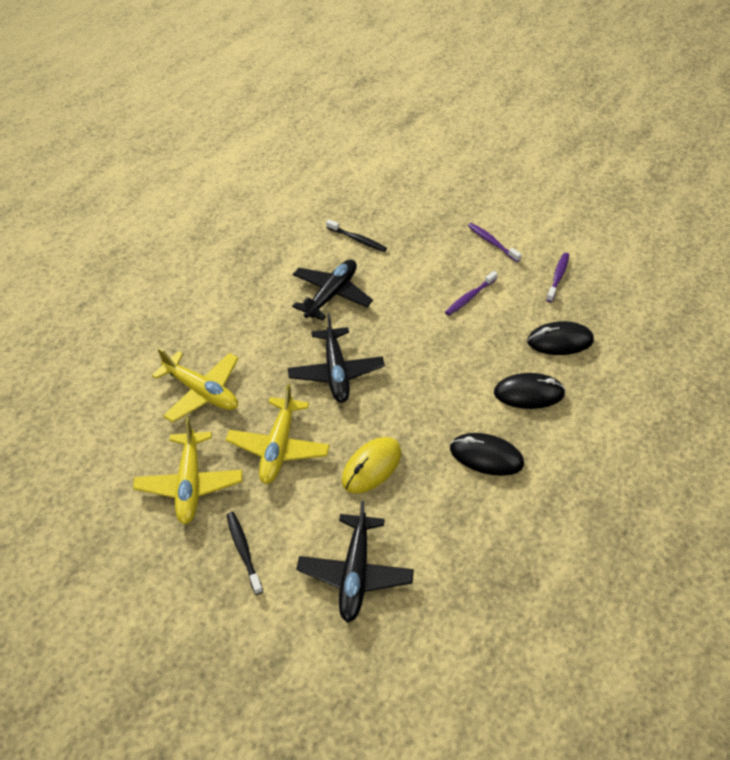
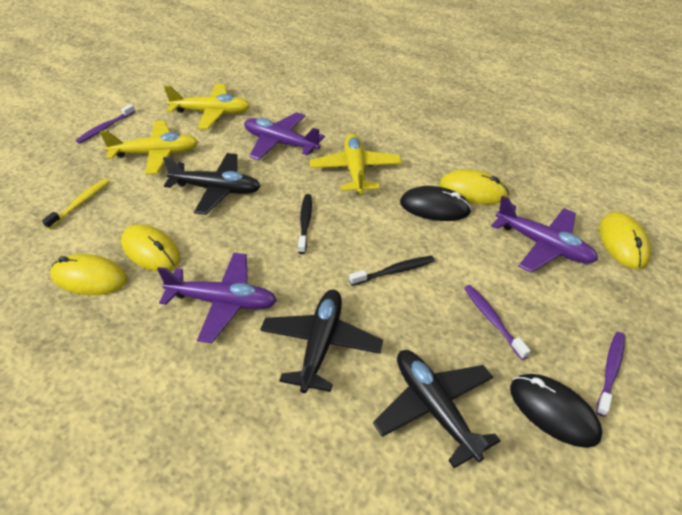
black mouse: 3 -> 2
purple plane: 0 -> 3
yellow mouse: 1 -> 4
yellow toothbrush: 0 -> 1

